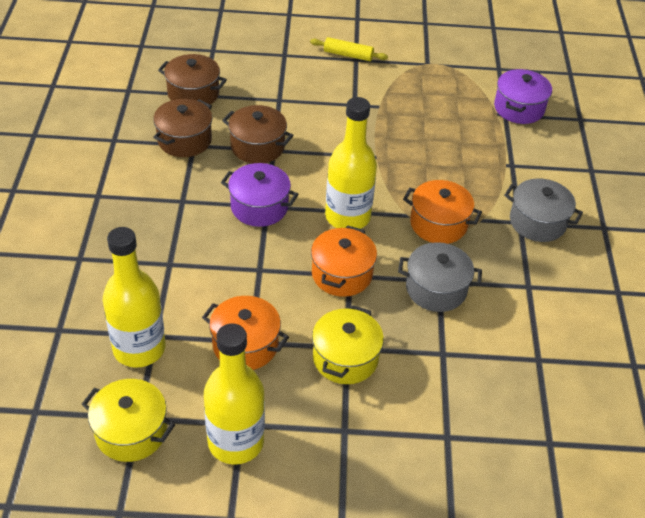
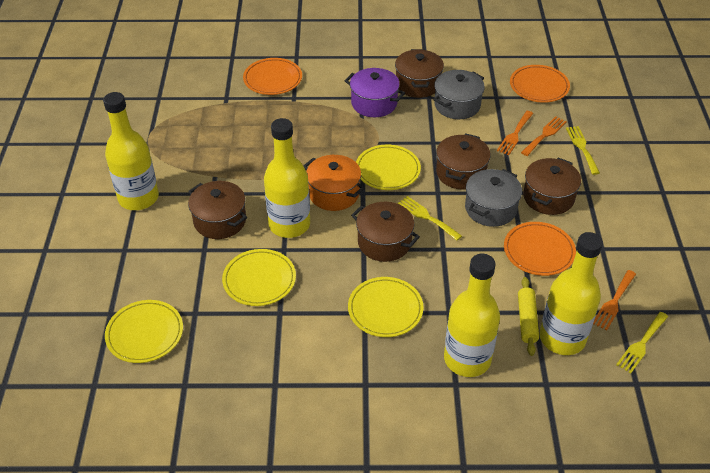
brown pot: 3 -> 5
orange fork: 0 -> 3
orange plate: 0 -> 3
orange pot: 3 -> 1
purple pot: 2 -> 1
yellow bottle: 3 -> 4
yellow fork: 0 -> 3
yellow plate: 0 -> 4
yellow pot: 2 -> 0

